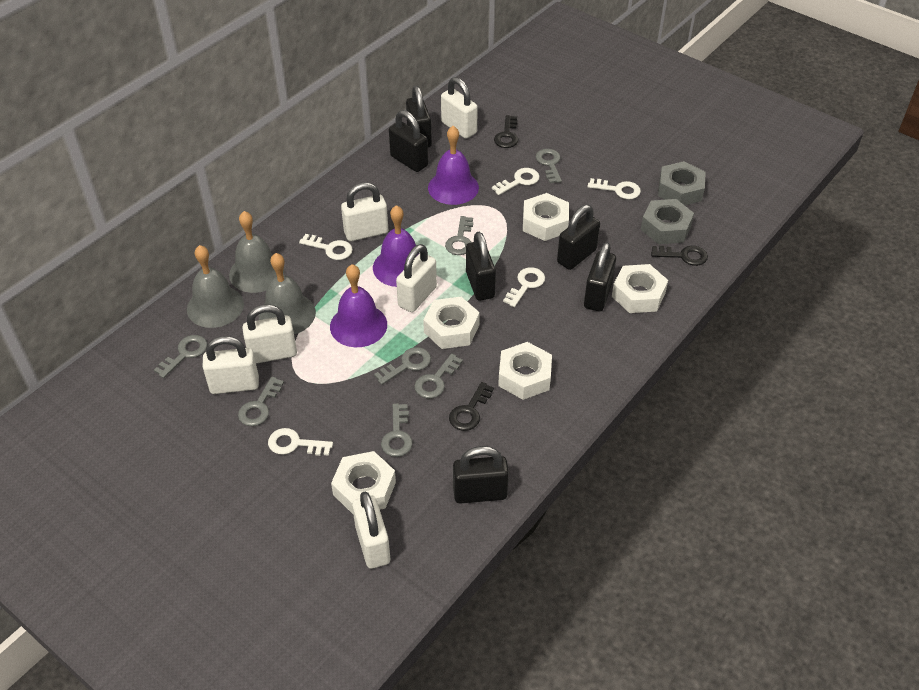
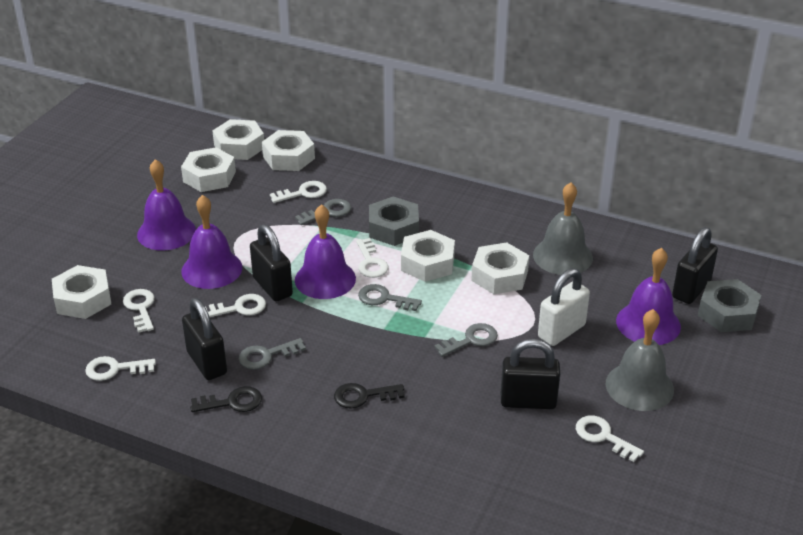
black key: 3 -> 2
black padlock: 6 -> 4
grey bell: 3 -> 2
grey key: 7 -> 4
purple bell: 3 -> 4
white key: 5 -> 6
white nut: 5 -> 6
white padlock: 6 -> 1

